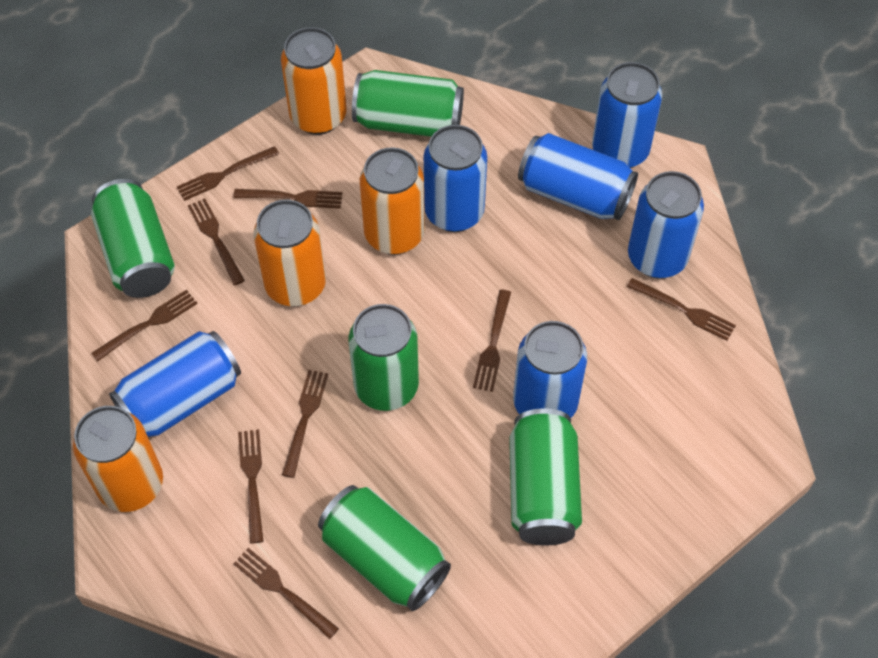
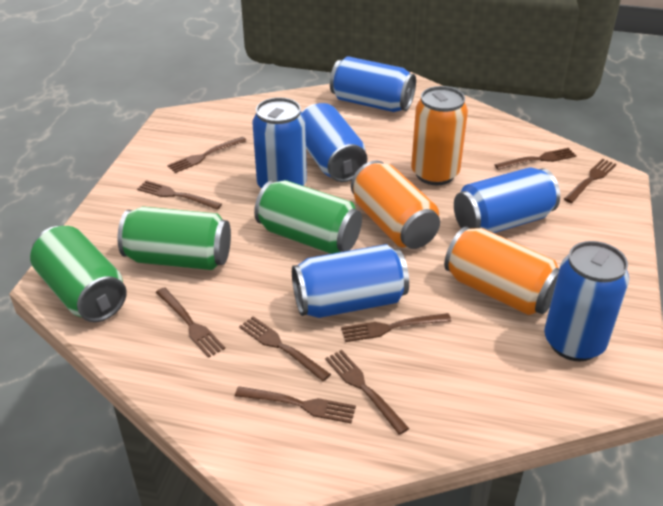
green can: 5 -> 3
orange can: 4 -> 3

